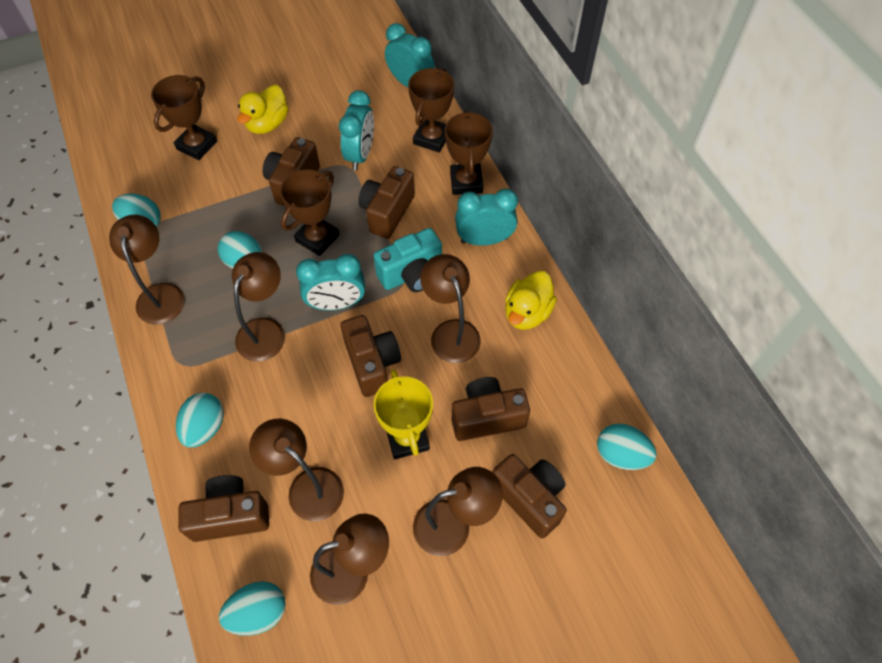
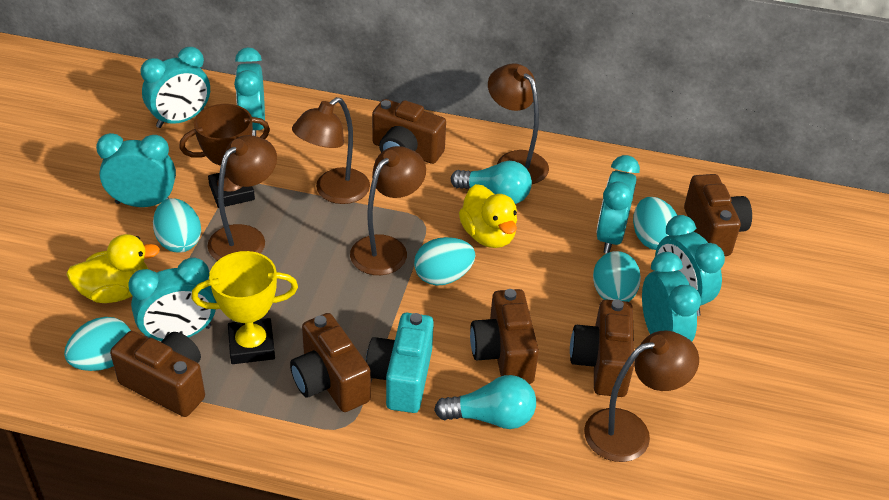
brown lamp: 6 -> 5
brown trophy: 4 -> 1
turquoise clock: 4 -> 7
turquoise light bulb: 0 -> 2

